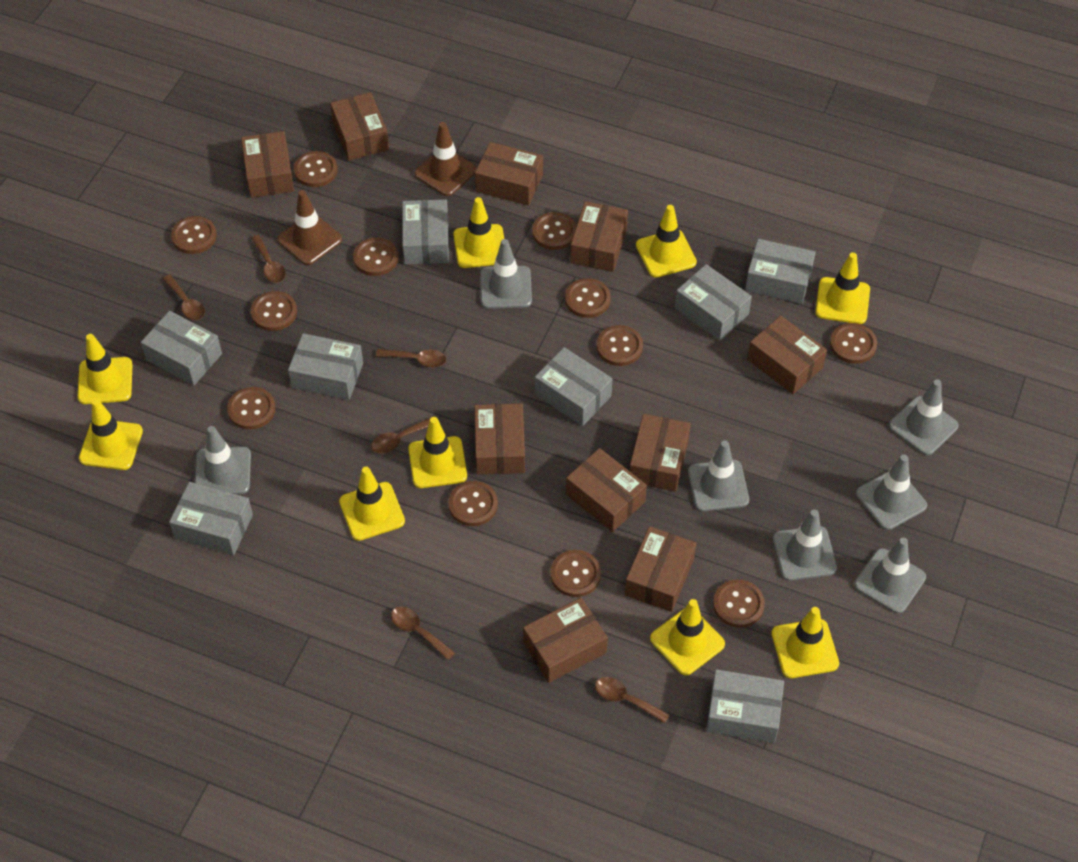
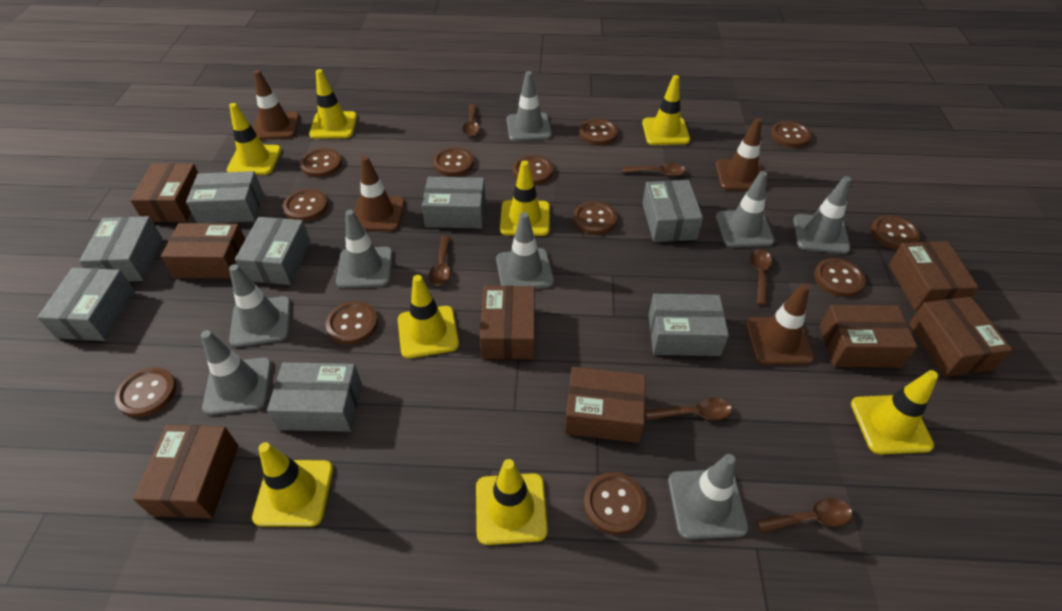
brown box: 10 -> 8
brown traffic cone: 2 -> 4
grey traffic cone: 7 -> 8
yellow traffic cone: 9 -> 8

